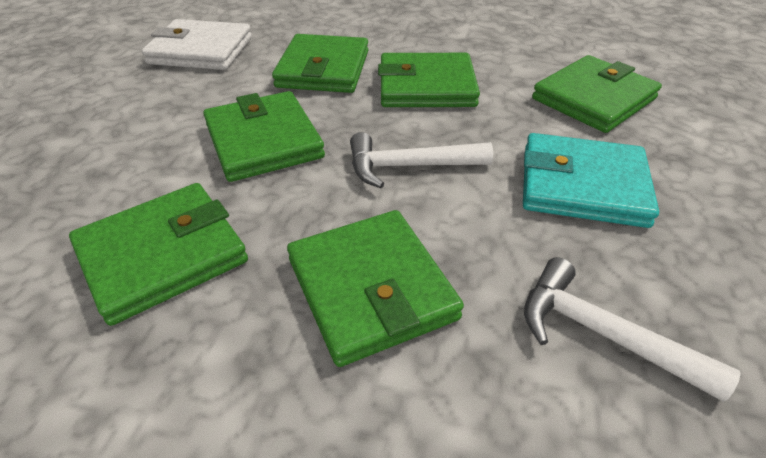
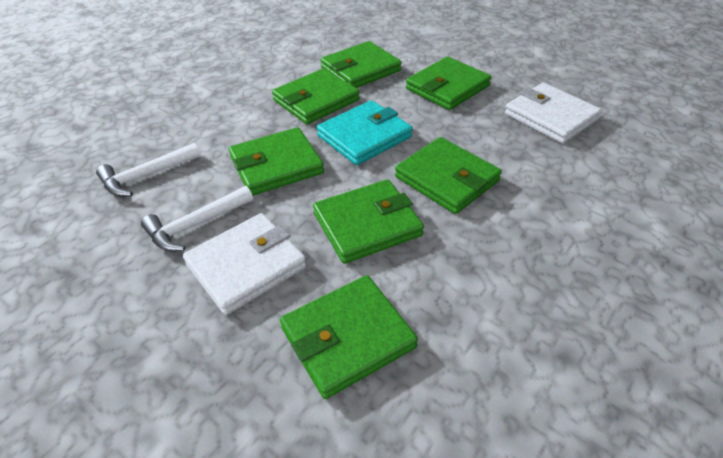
green wallet: 6 -> 7
white wallet: 1 -> 2

